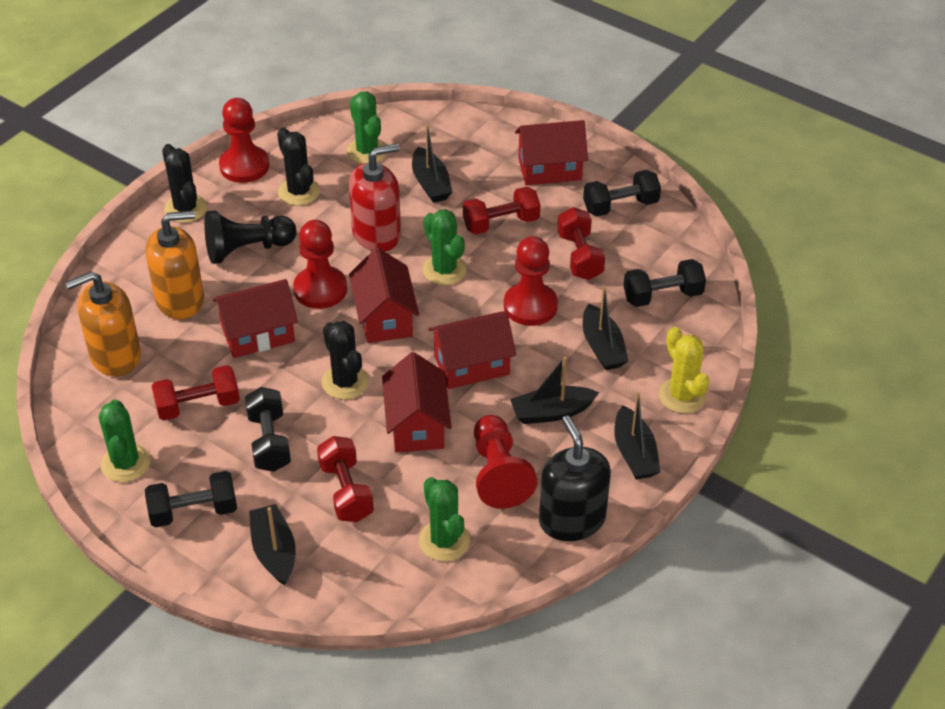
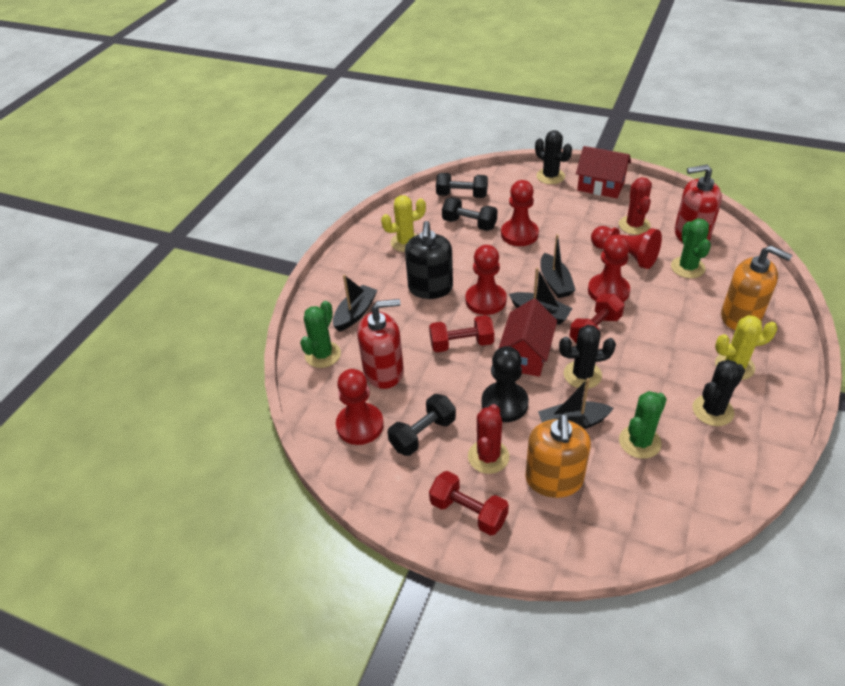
black boat: 5 -> 4
black dumbbell: 4 -> 3
green cactus: 4 -> 3
red cactus: 0 -> 2
red dumbbell: 4 -> 3
red house: 5 -> 2
red pawn: 4 -> 5
red soap dispenser: 1 -> 2
yellow cactus: 1 -> 2

